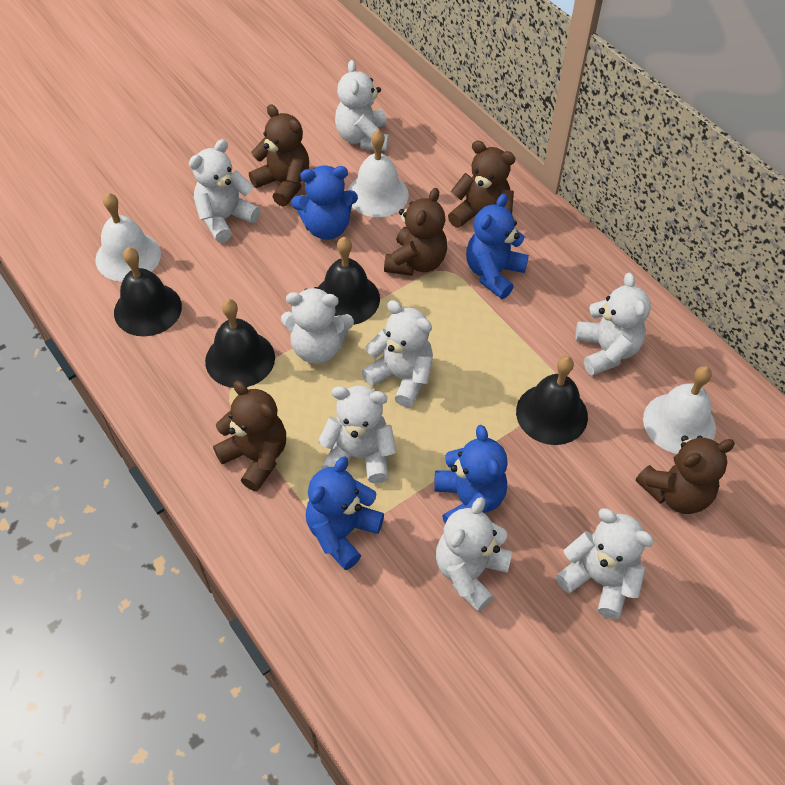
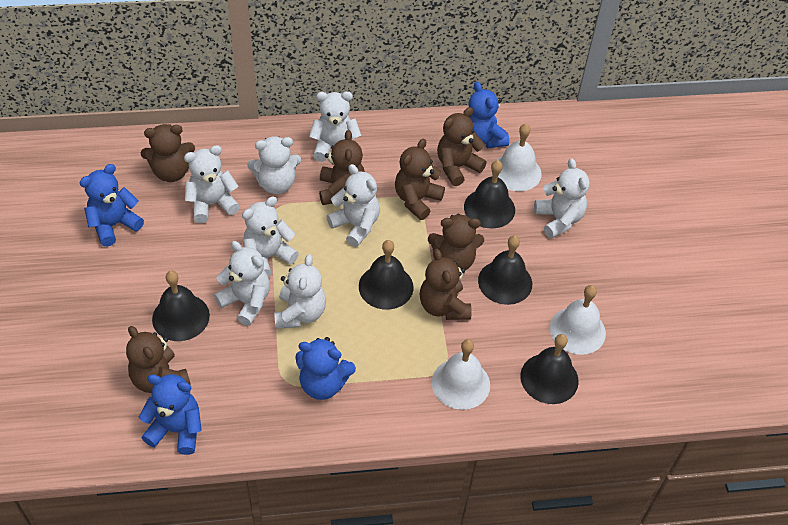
black bell: 4 -> 5
brown teddy bear: 5 -> 7

